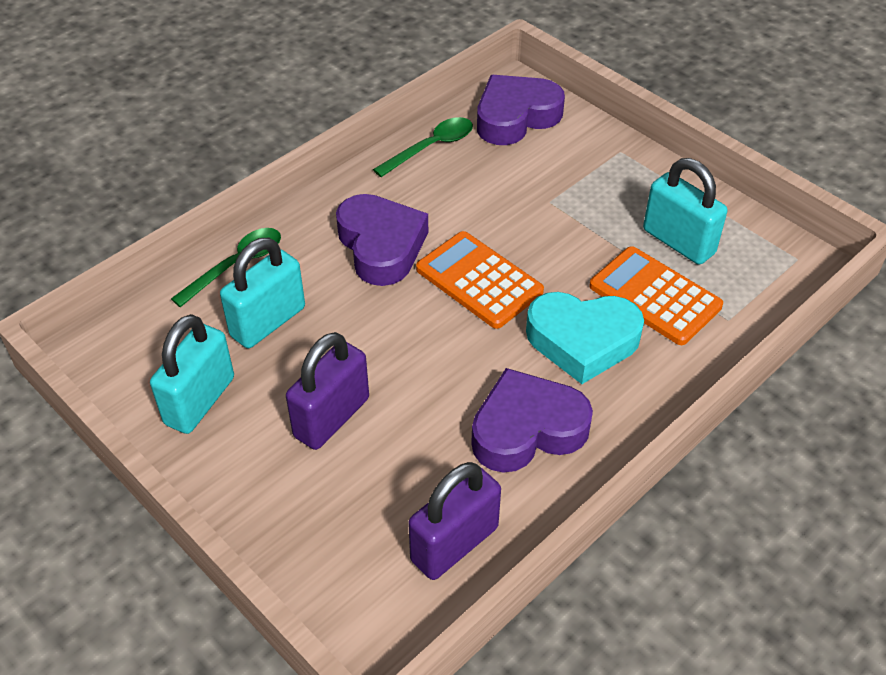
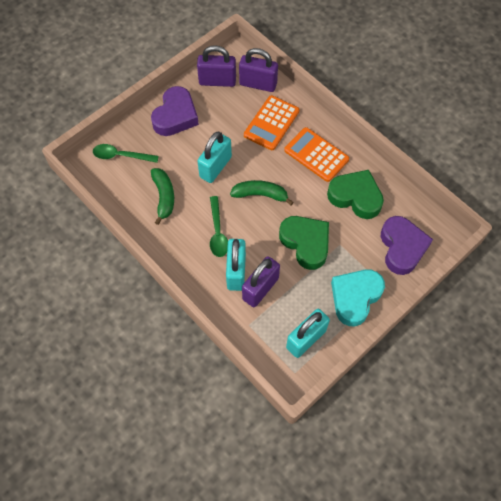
green banana: 0 -> 2
green heart: 0 -> 2
purple heart: 3 -> 2
purple padlock: 2 -> 3

